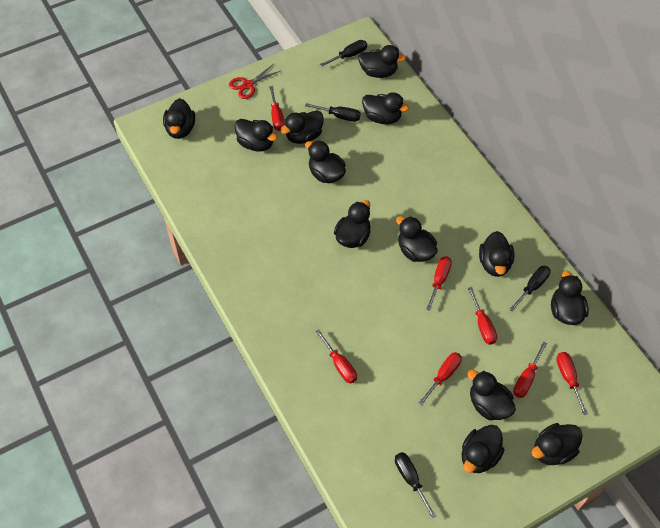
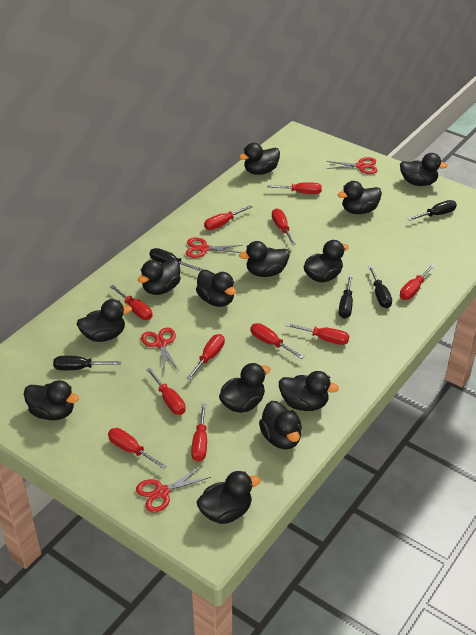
black screwdriver: 4 -> 5
red scissors: 1 -> 4
red screwdriver: 7 -> 11

